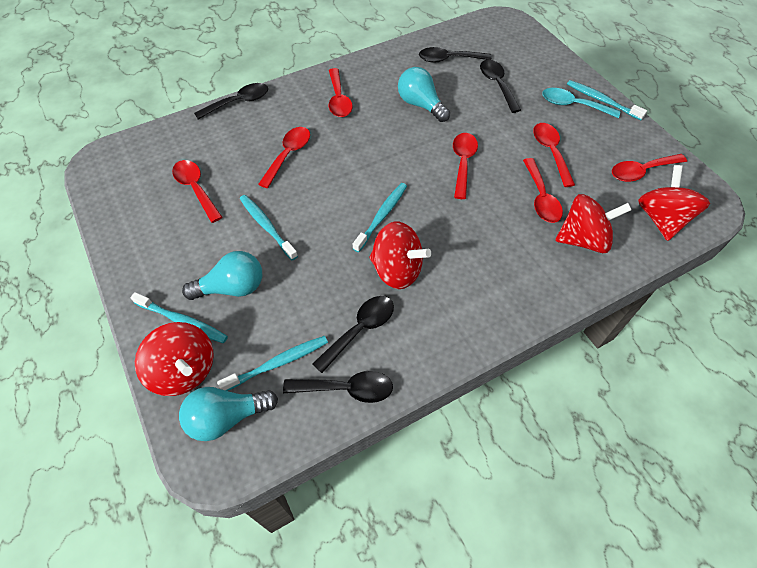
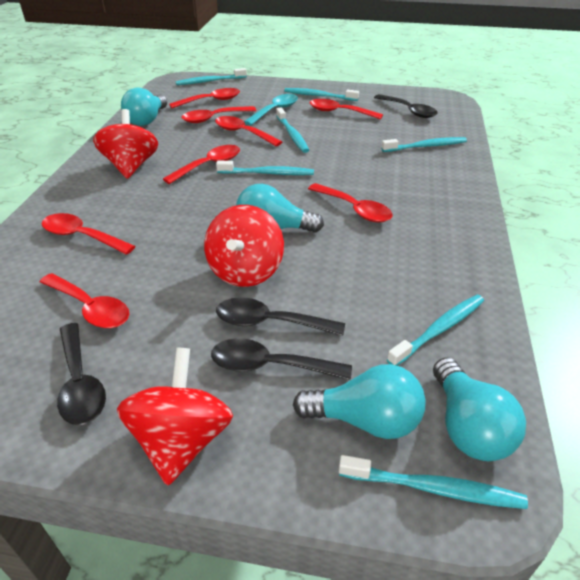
black spoon: 5 -> 4
red spinning top: 4 -> 3
red spoon: 7 -> 8
turquoise light bulb: 3 -> 4
turquoise toothbrush: 5 -> 7

